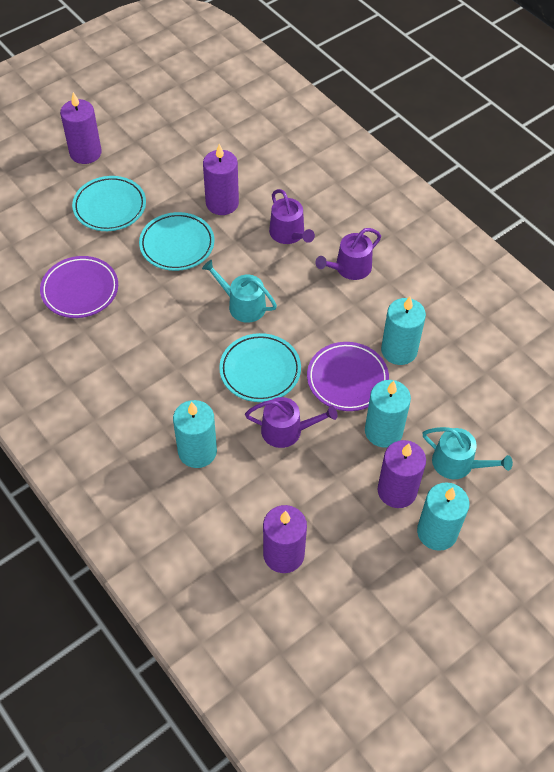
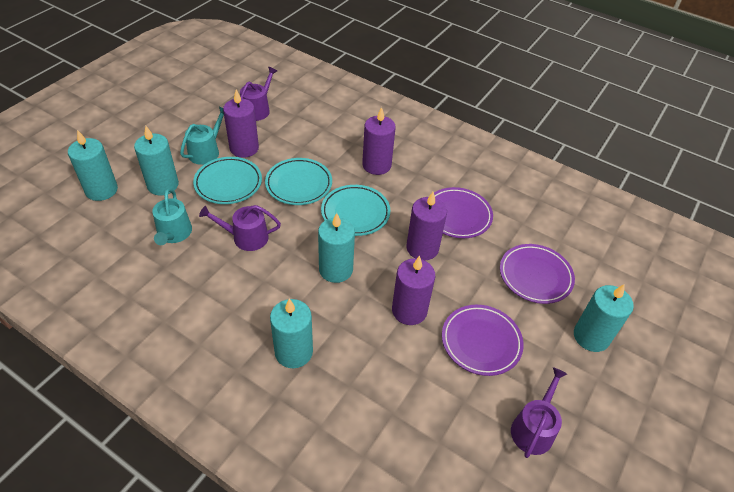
purple plate: 2 -> 3
turquoise candle: 4 -> 5

